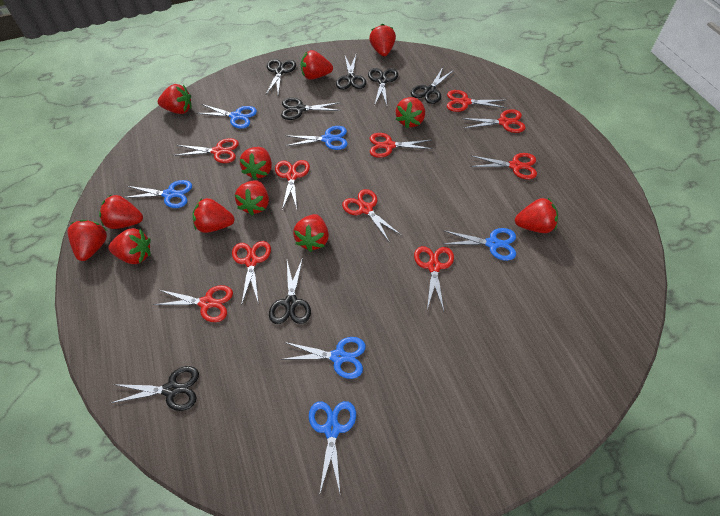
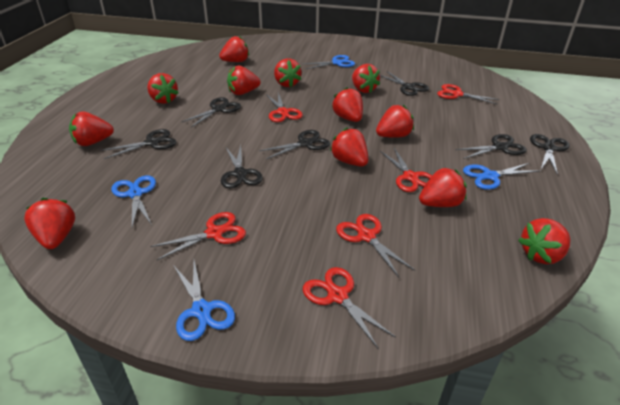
blue scissors: 6 -> 4
red scissors: 10 -> 6

